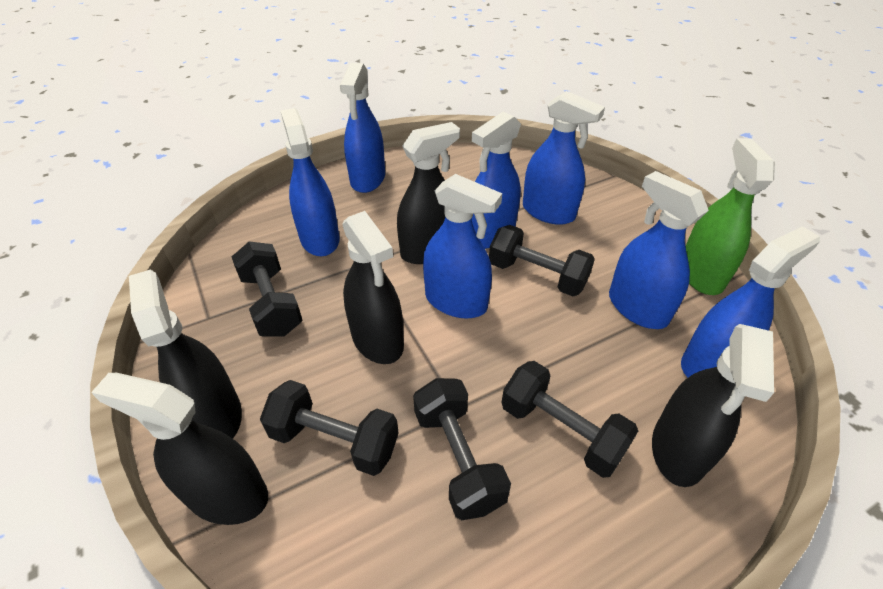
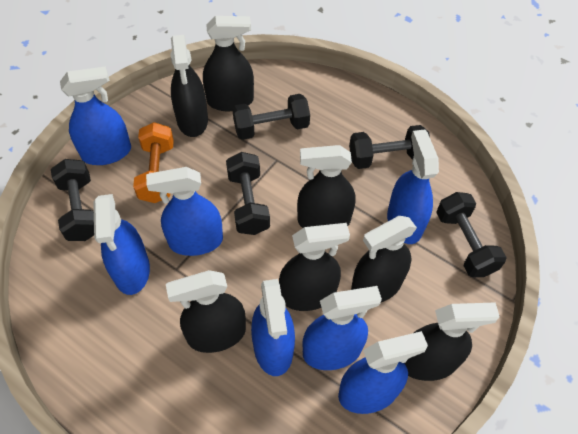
black spray bottle: 5 -> 7
green spray bottle: 1 -> 0
orange dumbbell: 0 -> 1

